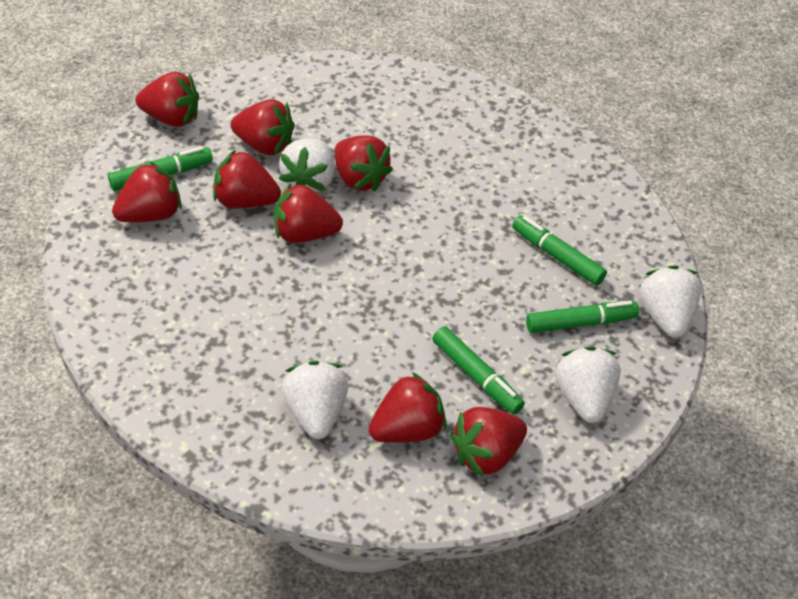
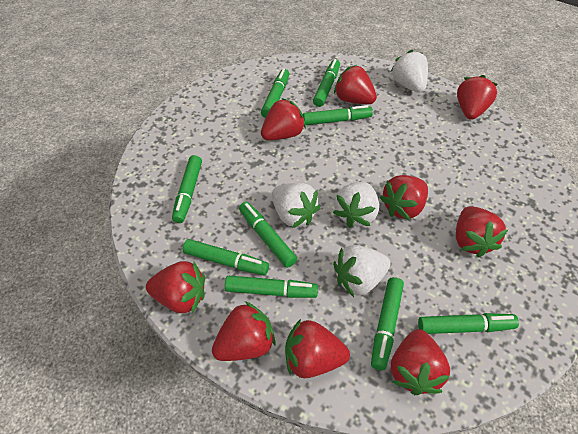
green marker: 4 -> 9
red strawberry: 8 -> 9

